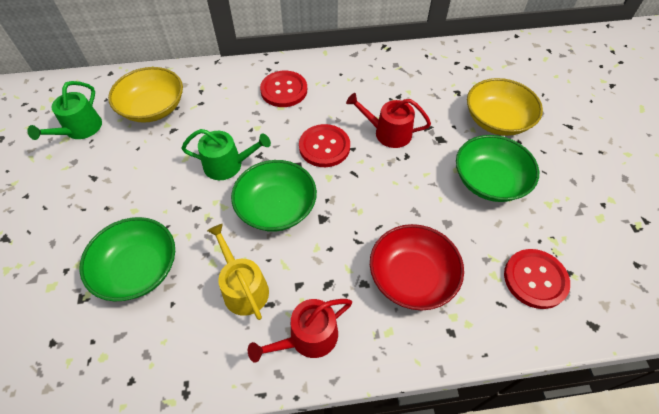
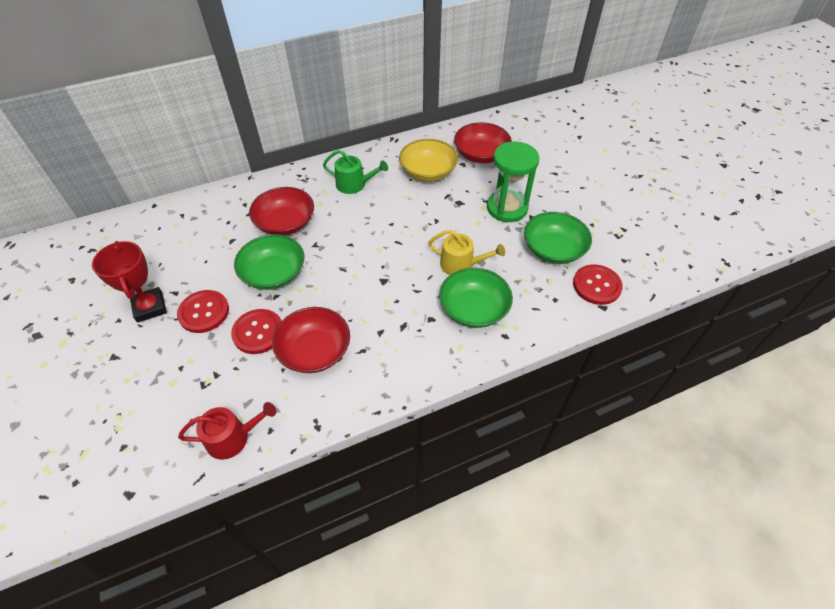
green hourglass: 0 -> 1
green watering can: 2 -> 1
red bowl: 1 -> 3
red trophy: 0 -> 1
red watering can: 2 -> 1
yellow bowl: 2 -> 1

